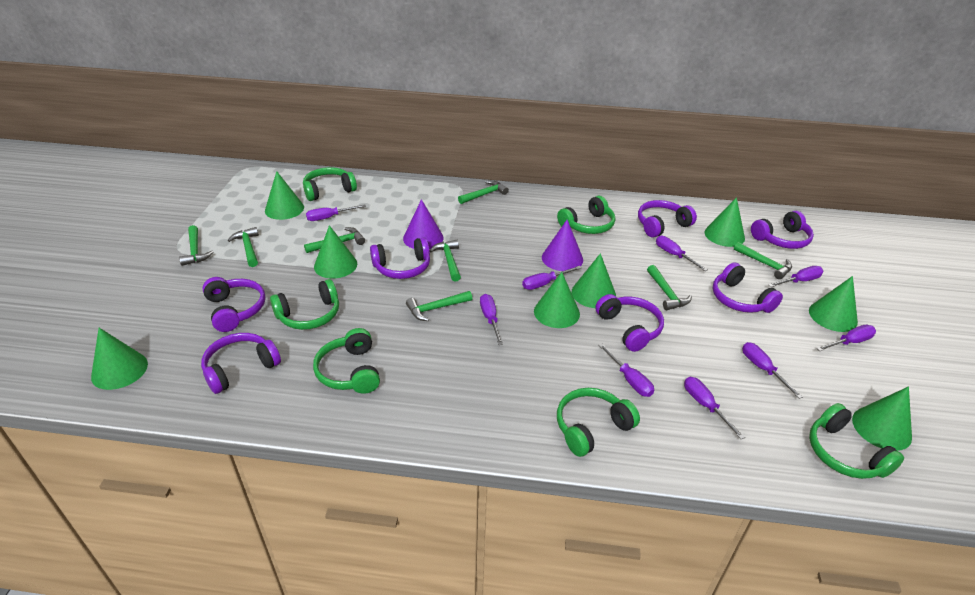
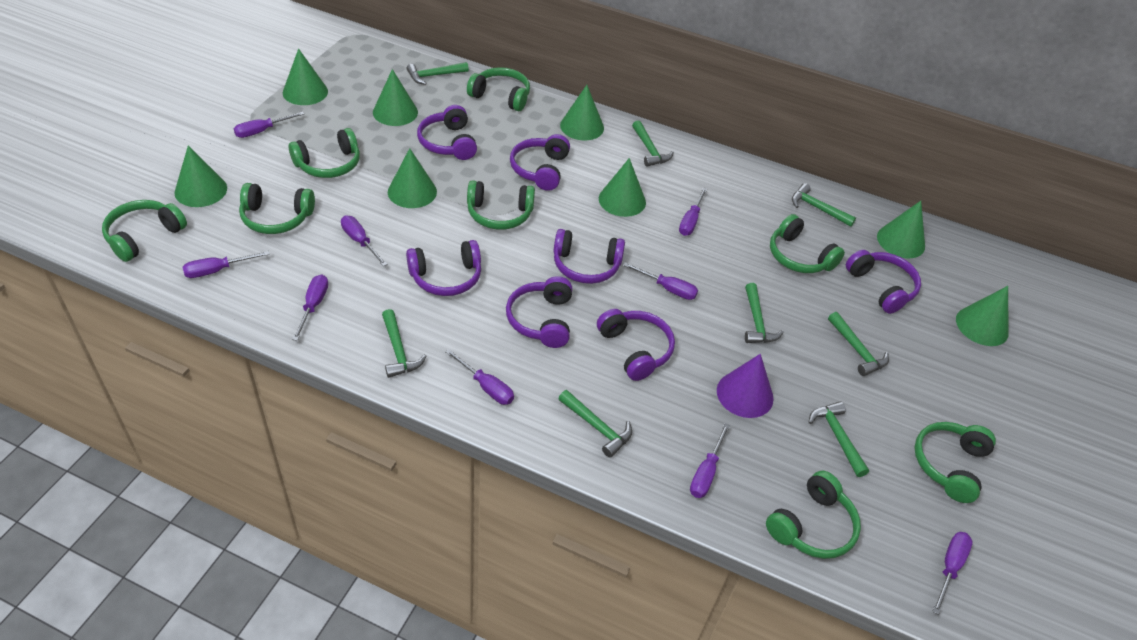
green headphones: 6 -> 8
purple cone: 2 -> 1

